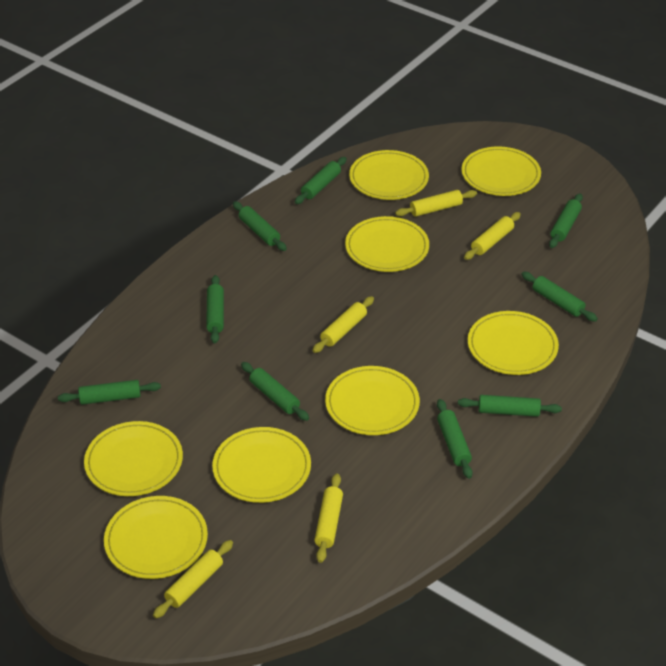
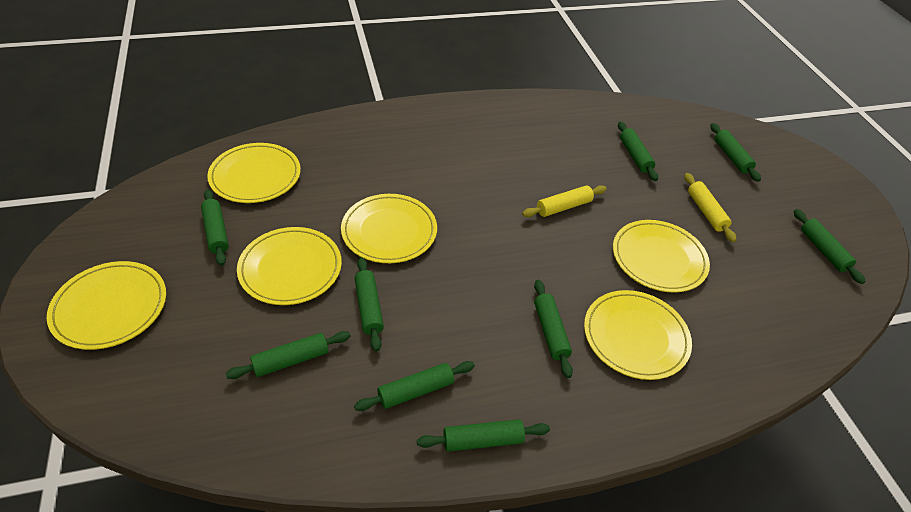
yellow plate: 8 -> 6
yellow rolling pin: 5 -> 2

